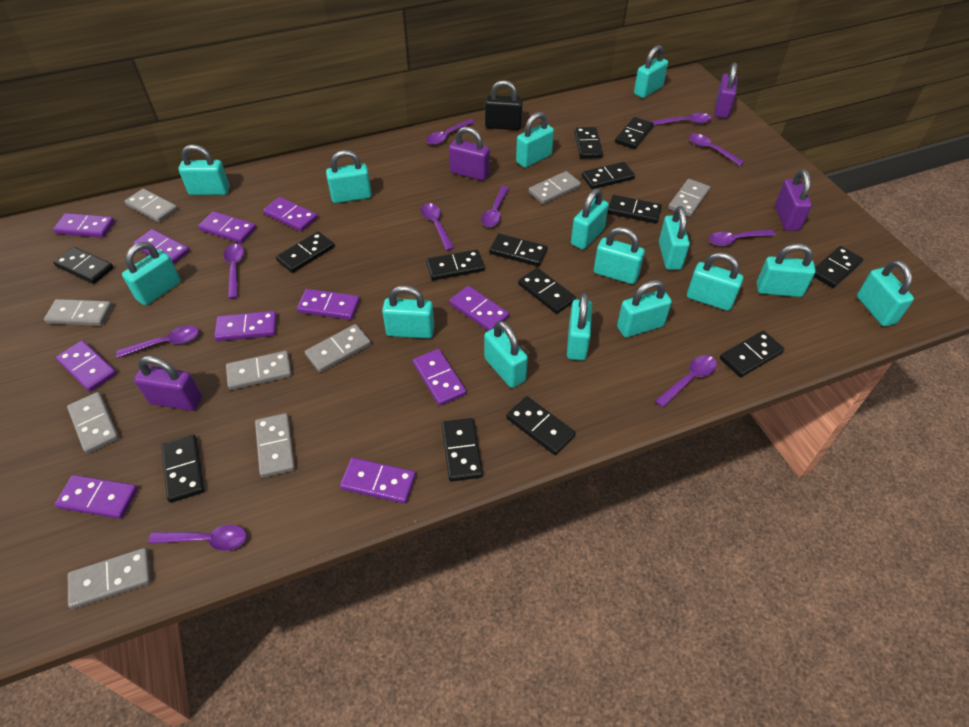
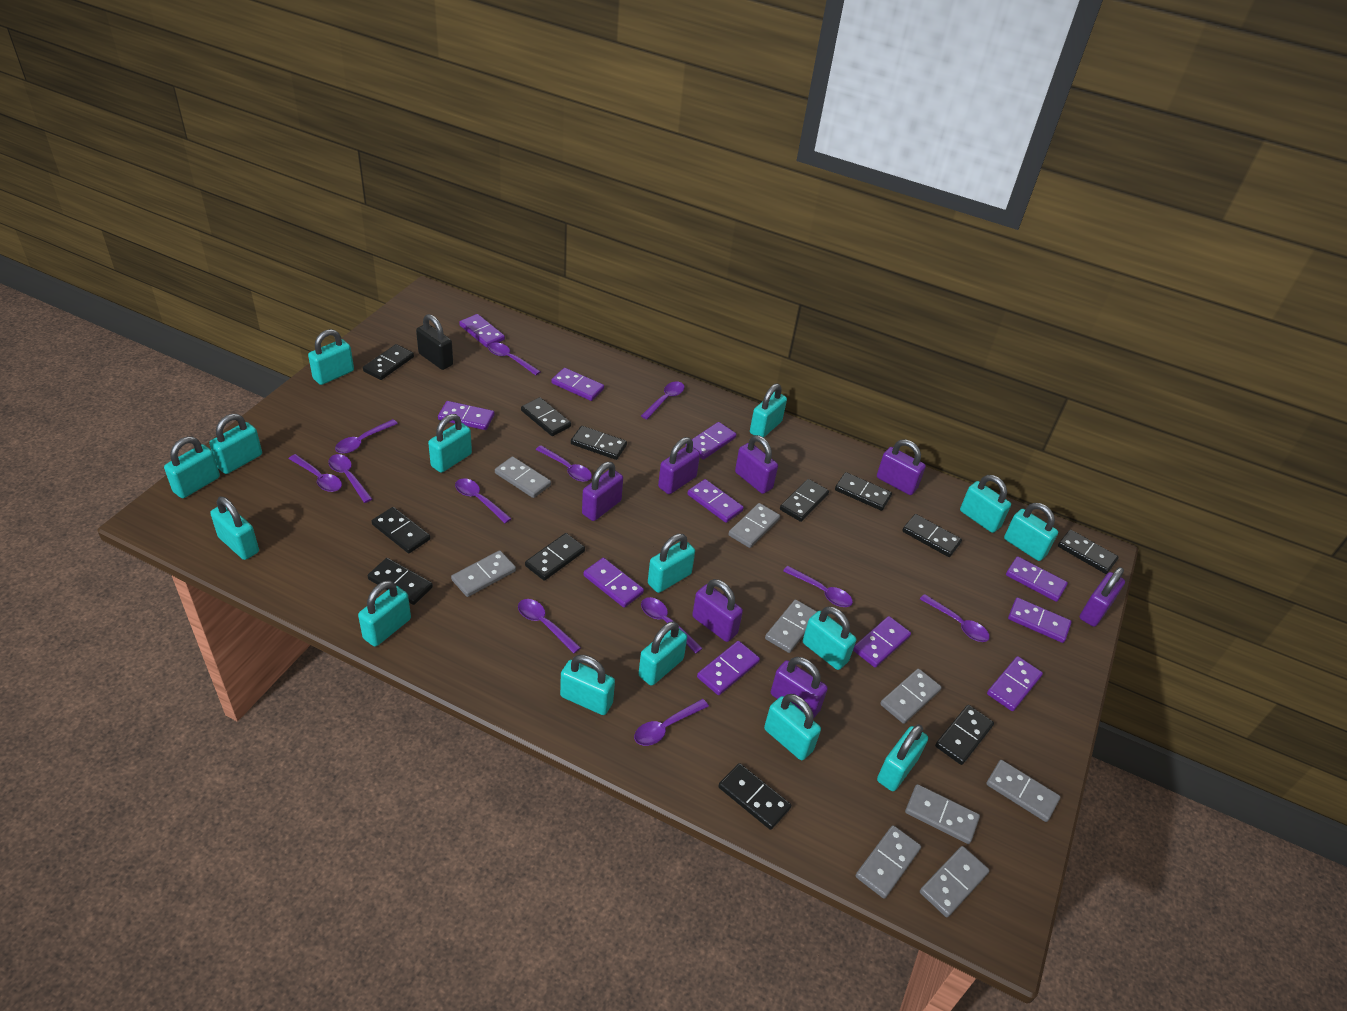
black domino: 14 -> 12
purple padlock: 4 -> 7
purple spoon: 10 -> 12

